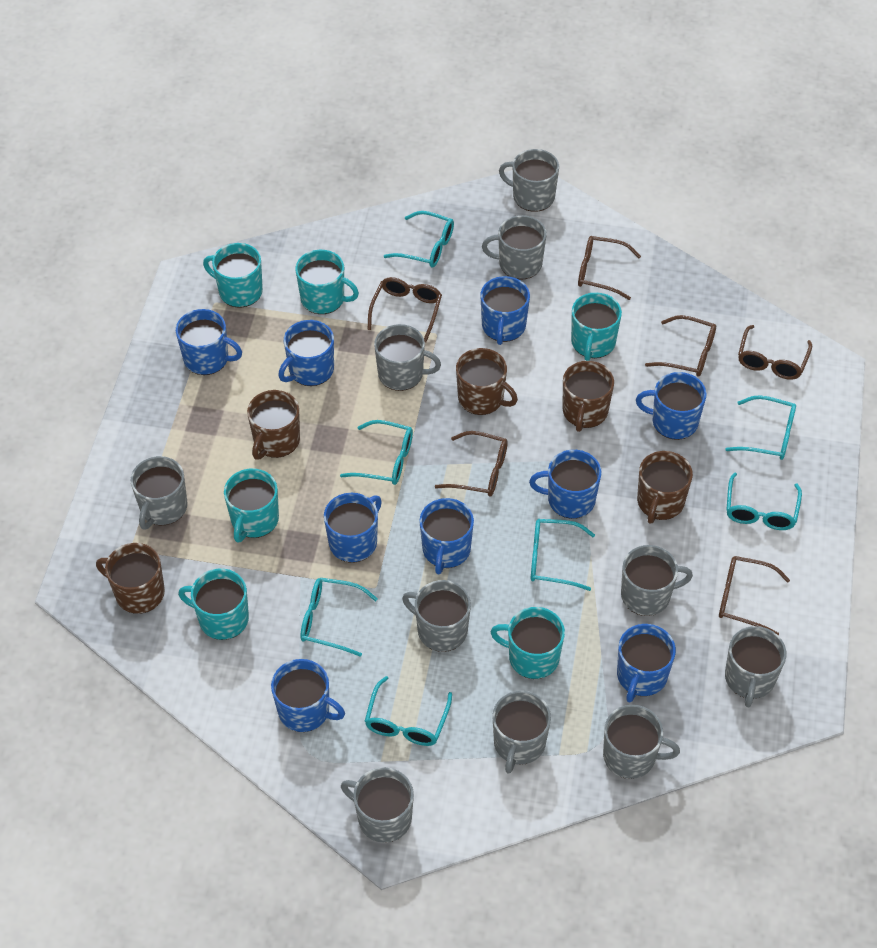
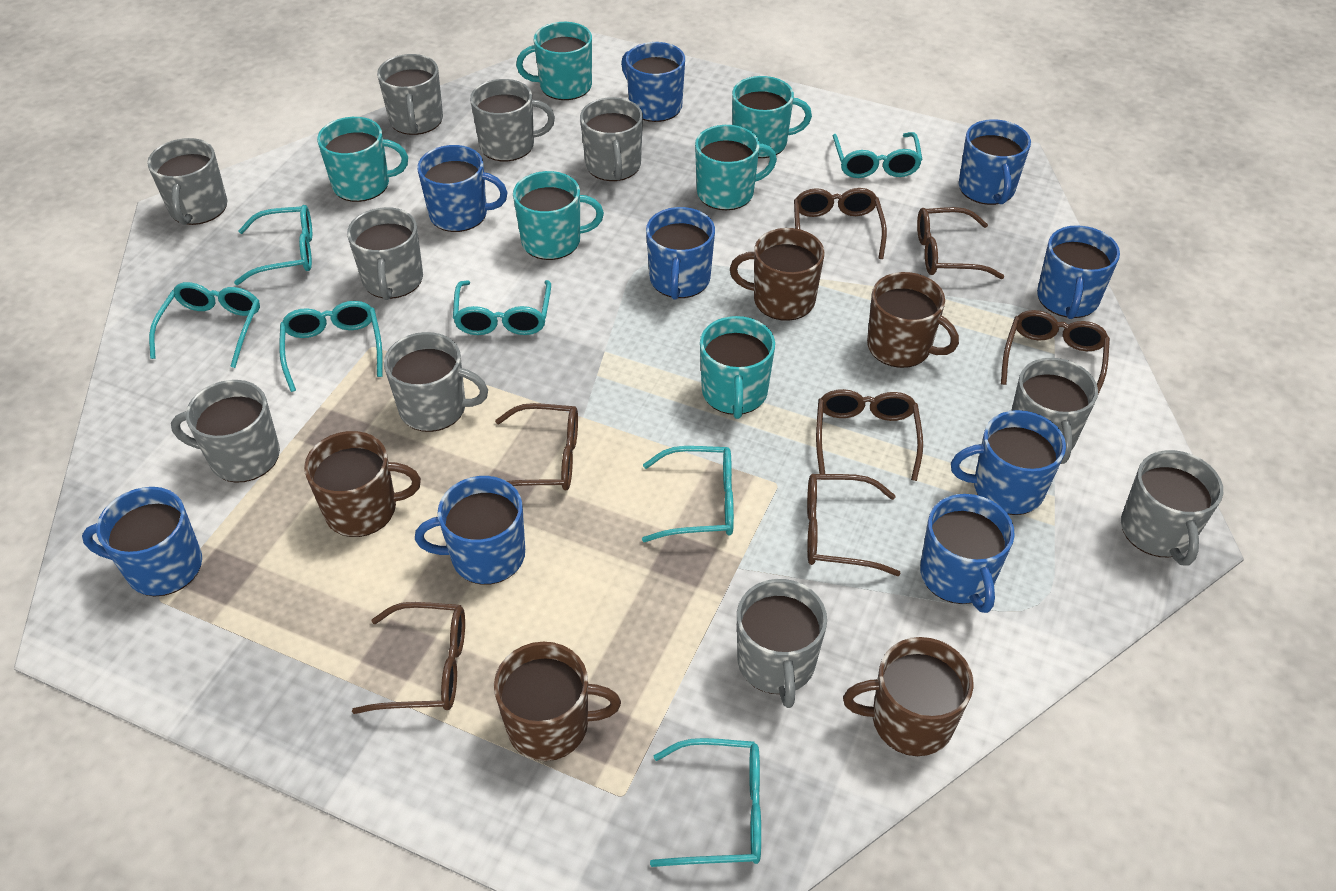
brown glasses: 6 -> 7

